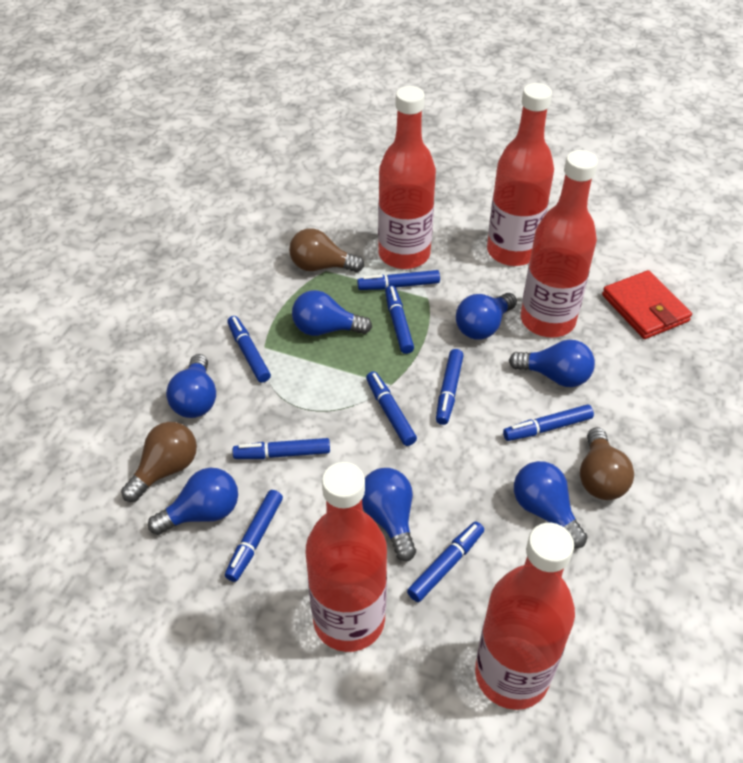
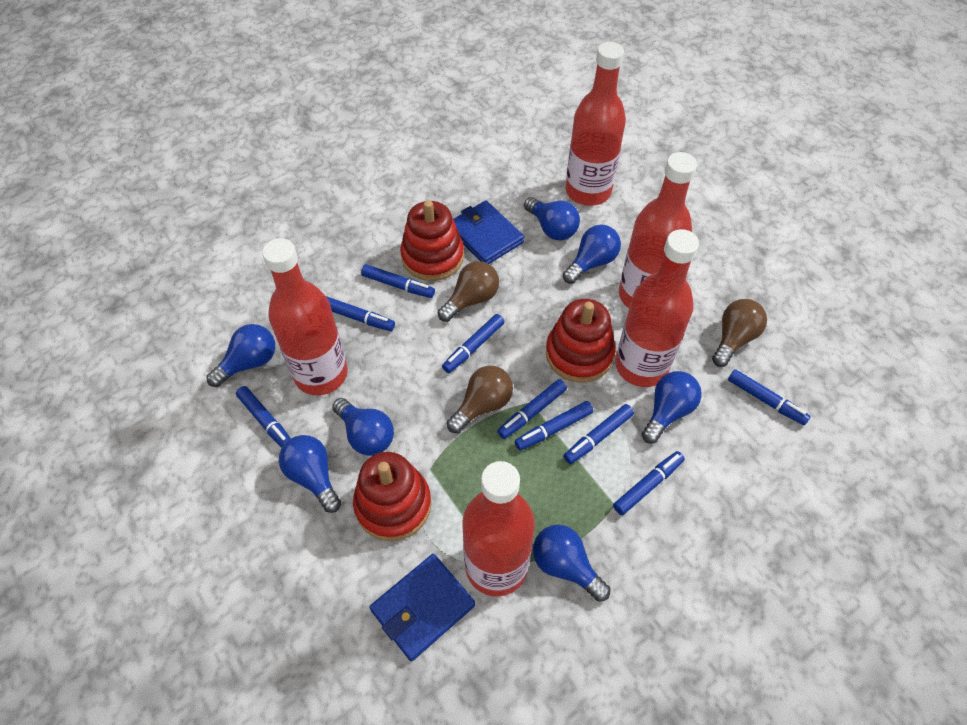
blue wallet: 0 -> 2
red stacking toy: 0 -> 3
red wallet: 1 -> 0

